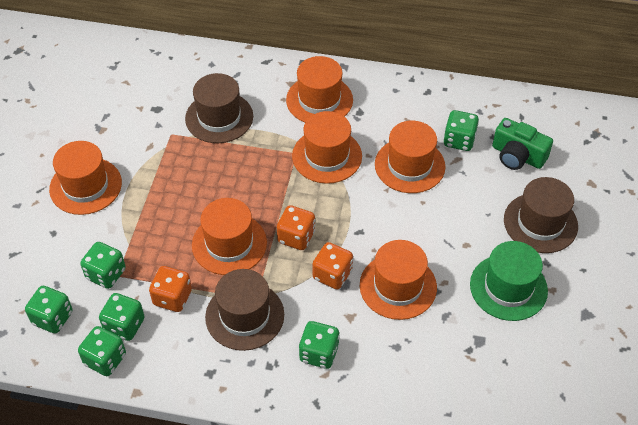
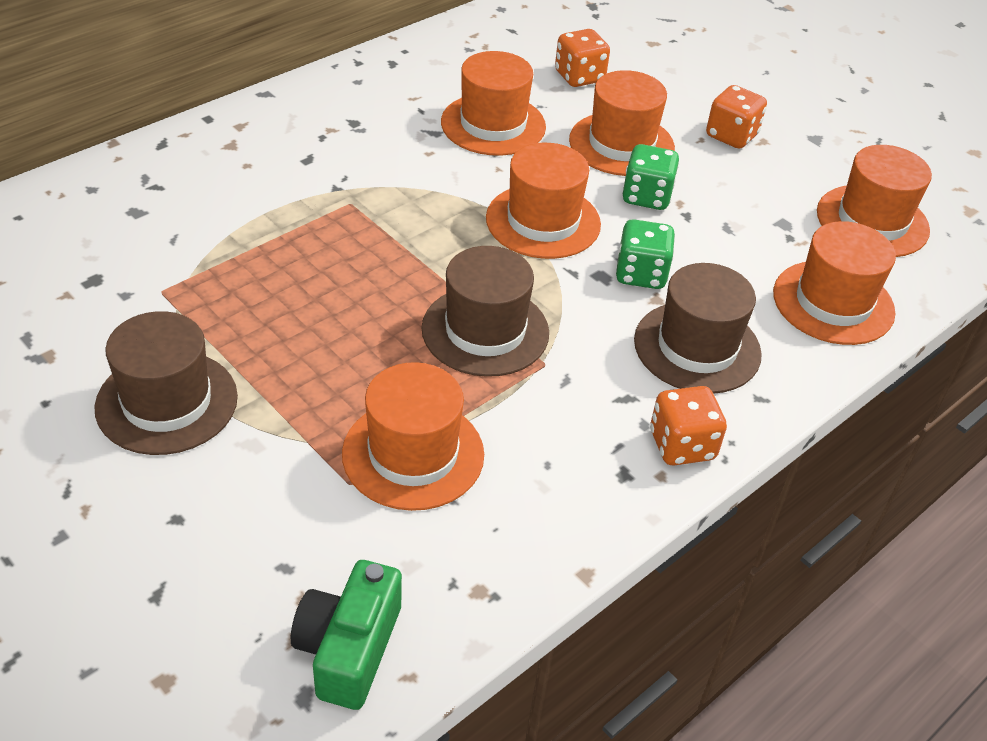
green dice: 6 -> 2
green hat: 1 -> 0

